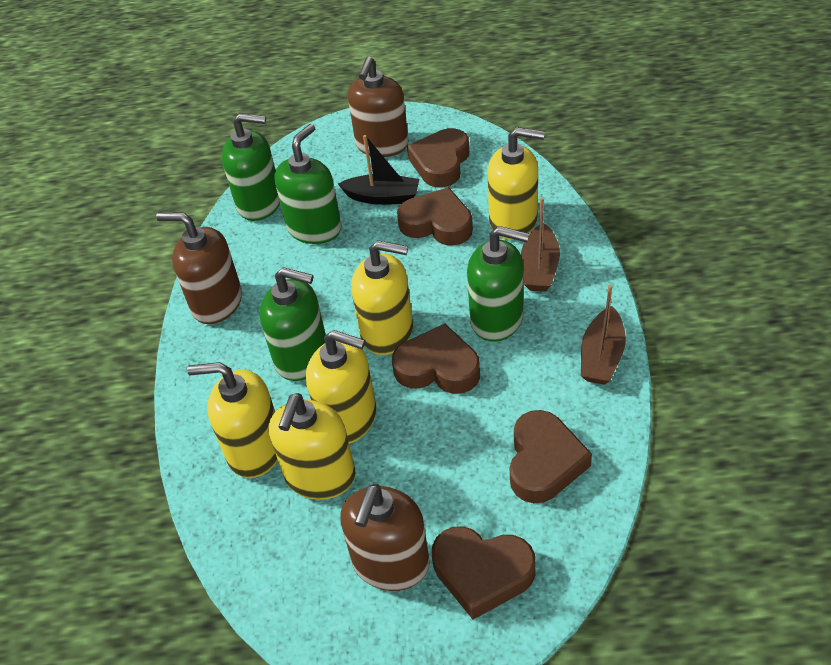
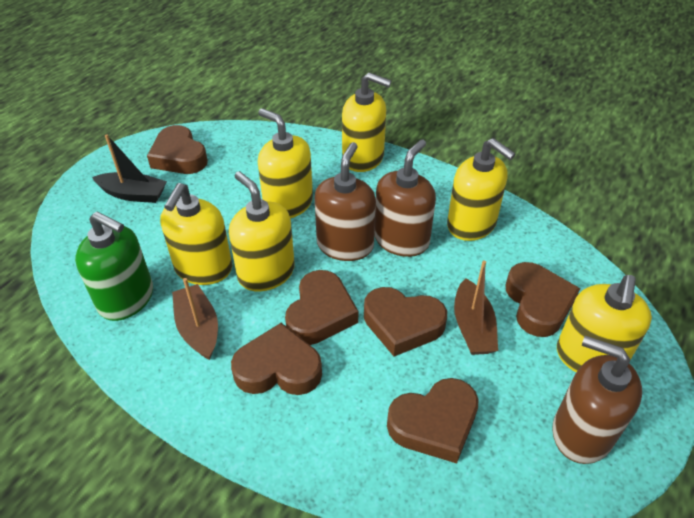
brown heart: 5 -> 6
green soap dispenser: 4 -> 1
yellow soap dispenser: 5 -> 6

